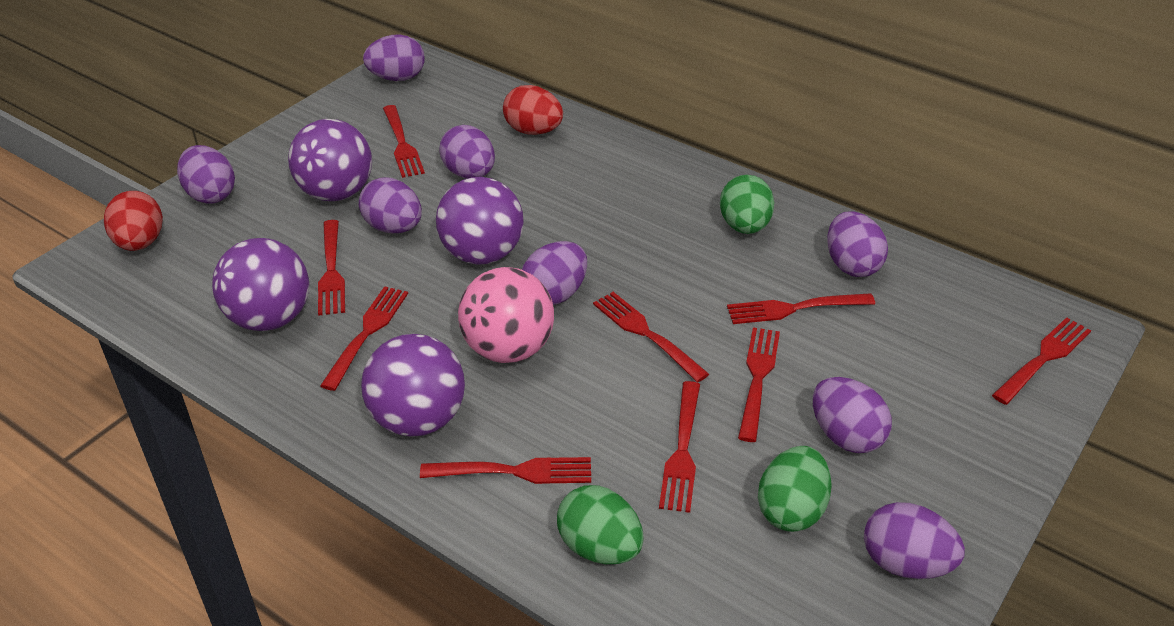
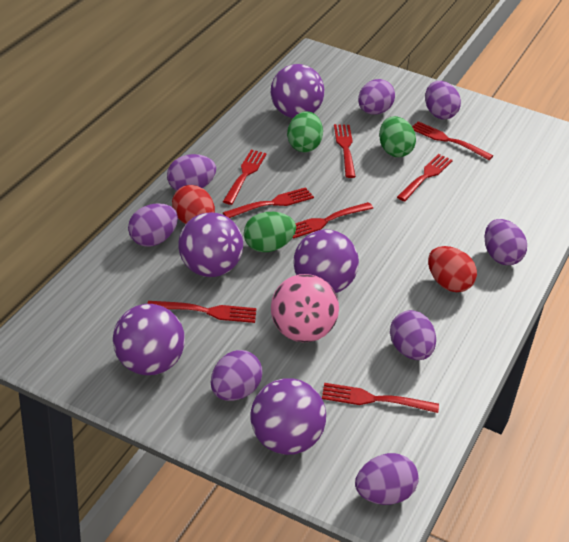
purple ball: 4 -> 5
red fork: 9 -> 8

